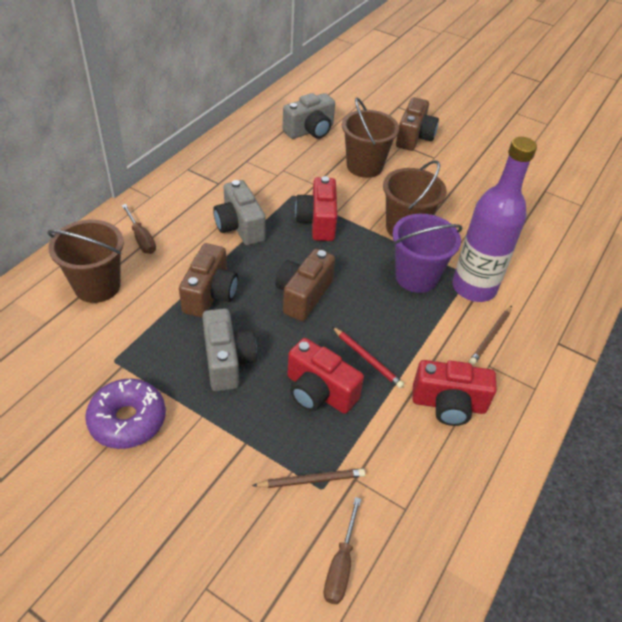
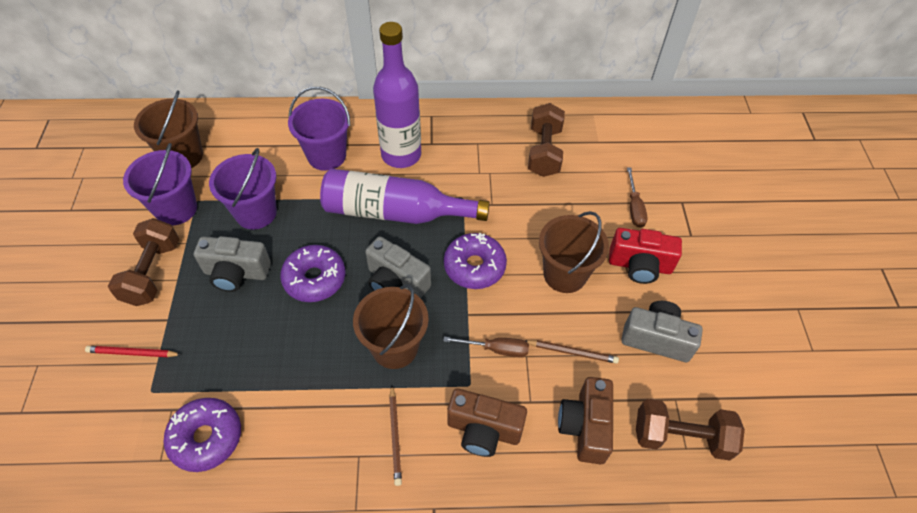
brown camera: 3 -> 2
brown dumbbell: 0 -> 3
purple bottle: 1 -> 2
purple bucket: 1 -> 3
purple donut: 1 -> 3
red camera: 3 -> 1

